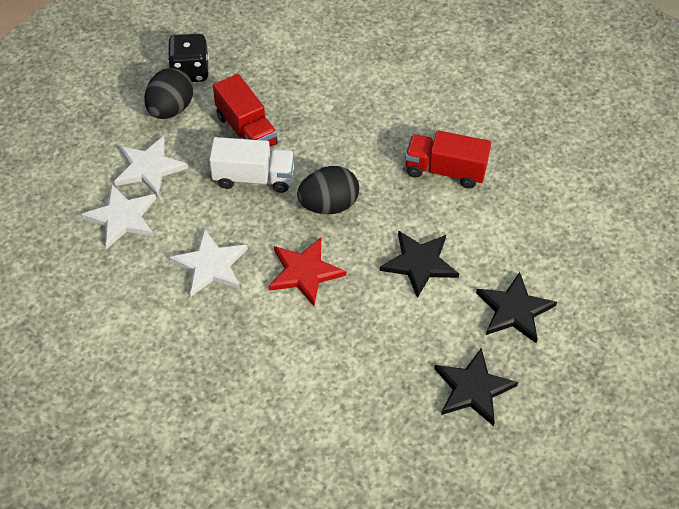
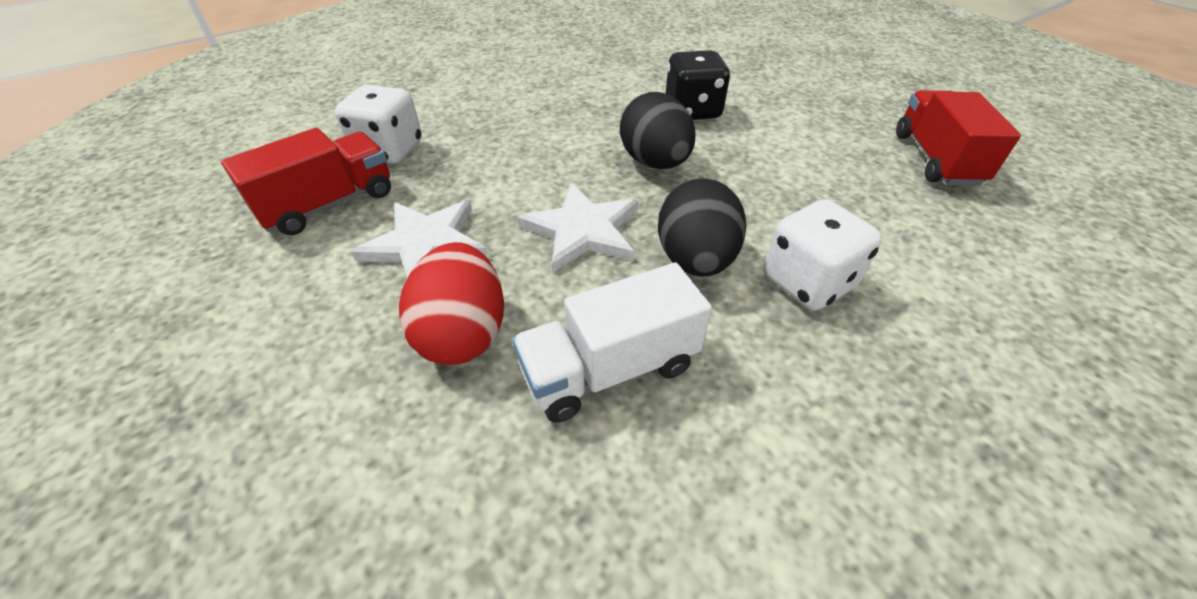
black star: 3 -> 0
red egg: 0 -> 1
red star: 1 -> 0
white dice: 0 -> 2
white star: 3 -> 2

